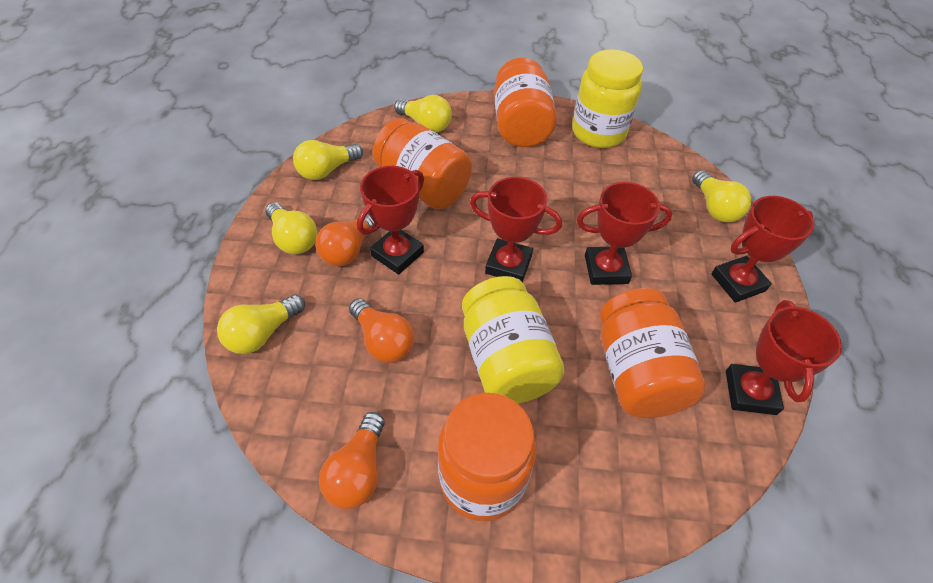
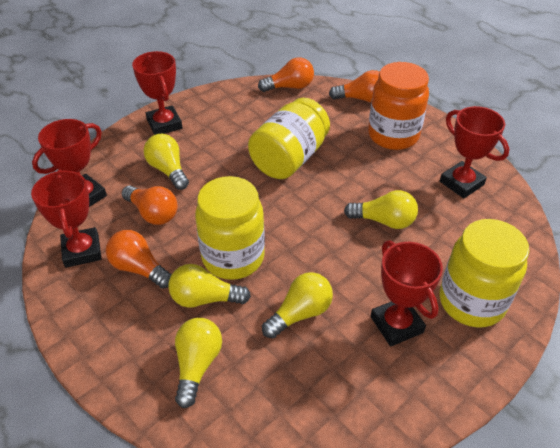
orange jar: 4 -> 1
orange light bulb: 3 -> 4
yellow jar: 2 -> 3

